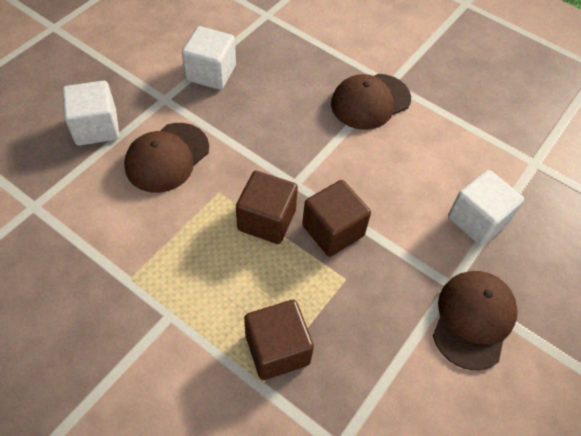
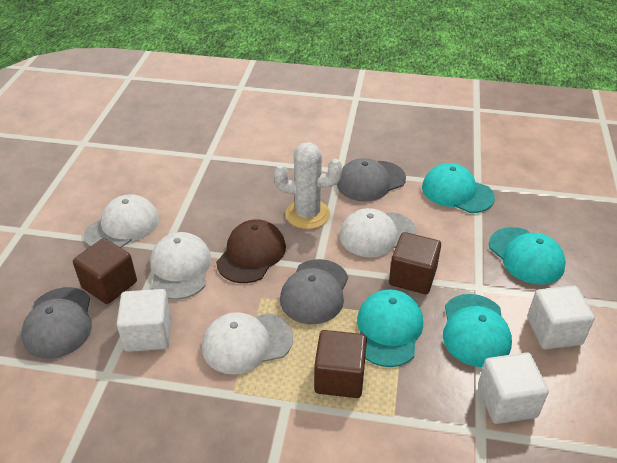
brown cap: 3 -> 1
grey cap: 0 -> 3
turquoise cap: 0 -> 4
white cactus: 0 -> 1
white cap: 0 -> 4

